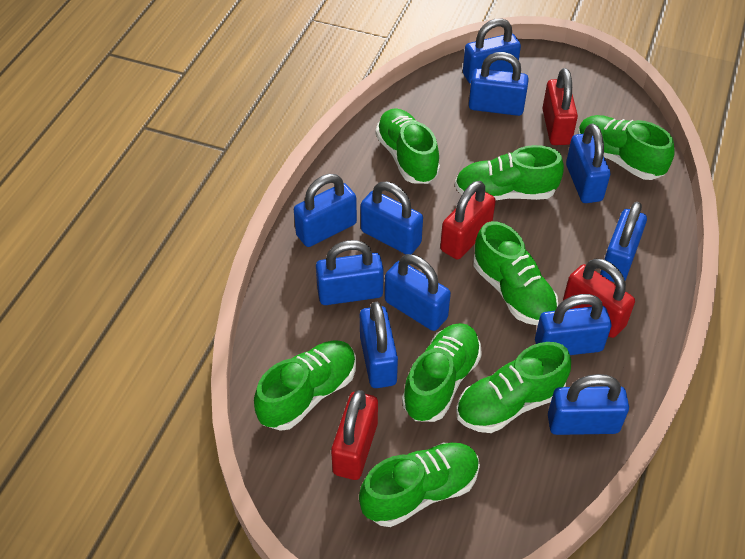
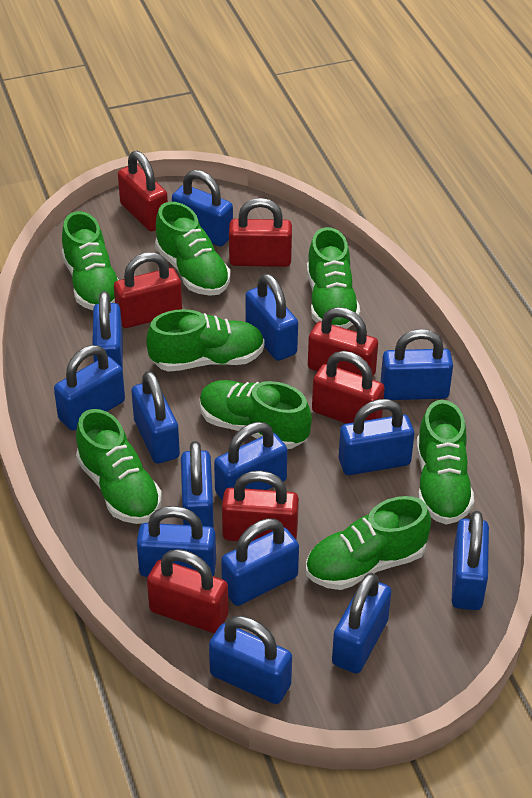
blue padlock: 11 -> 14
red padlock: 4 -> 7

